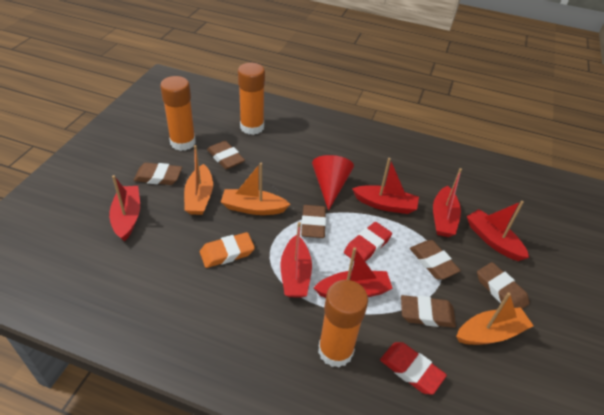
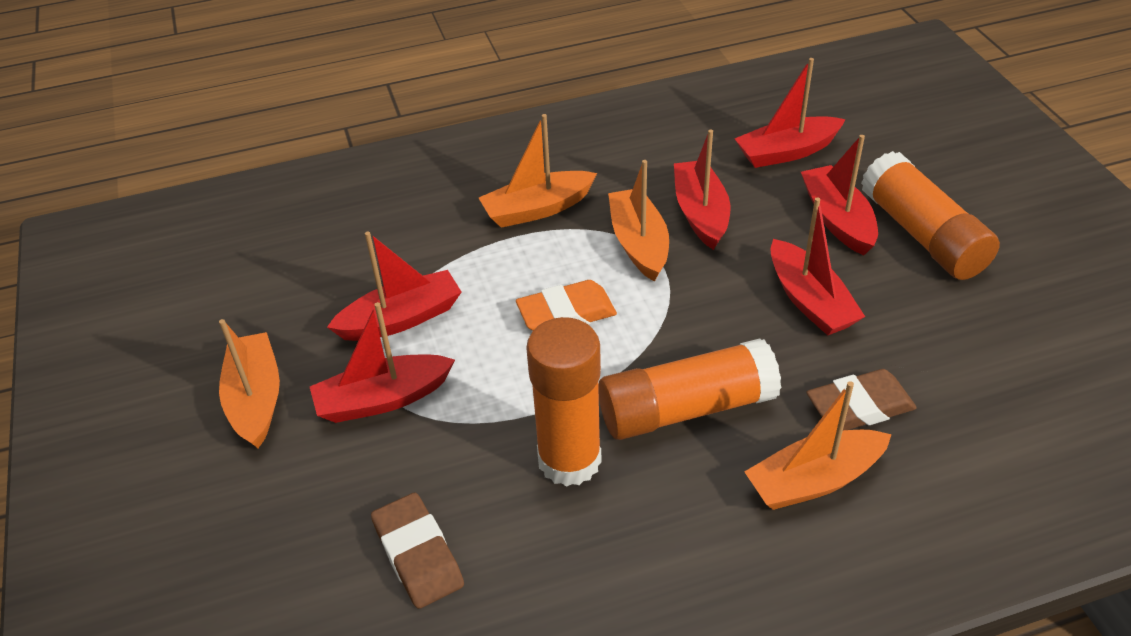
brown eraser: 6 -> 2
orange boat: 3 -> 4
red cone: 1 -> 0
red eraser: 2 -> 0

